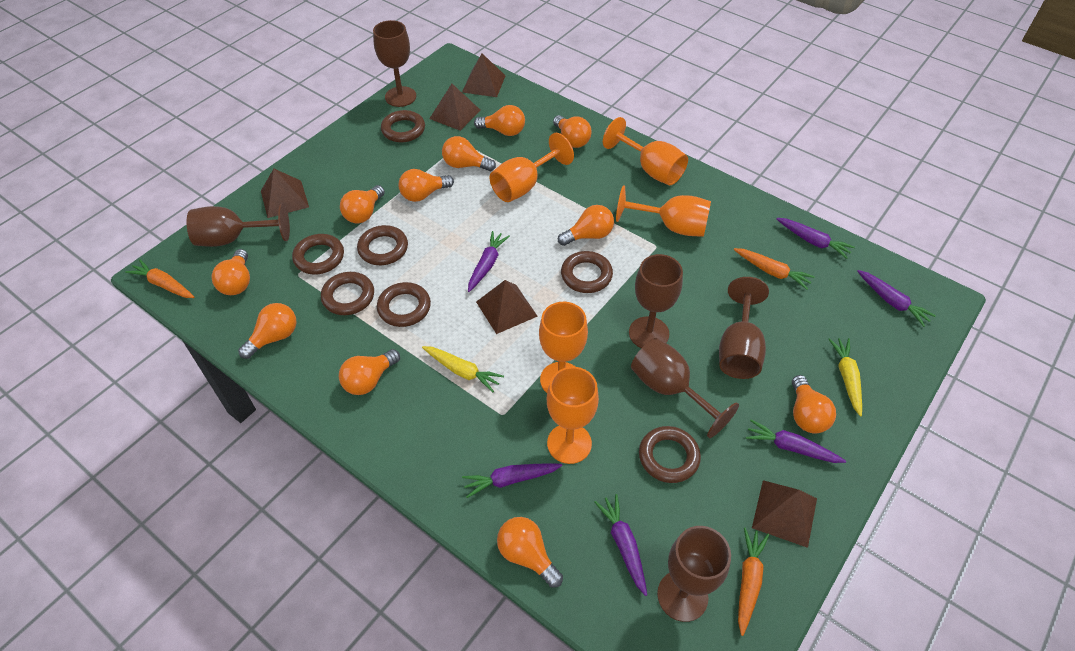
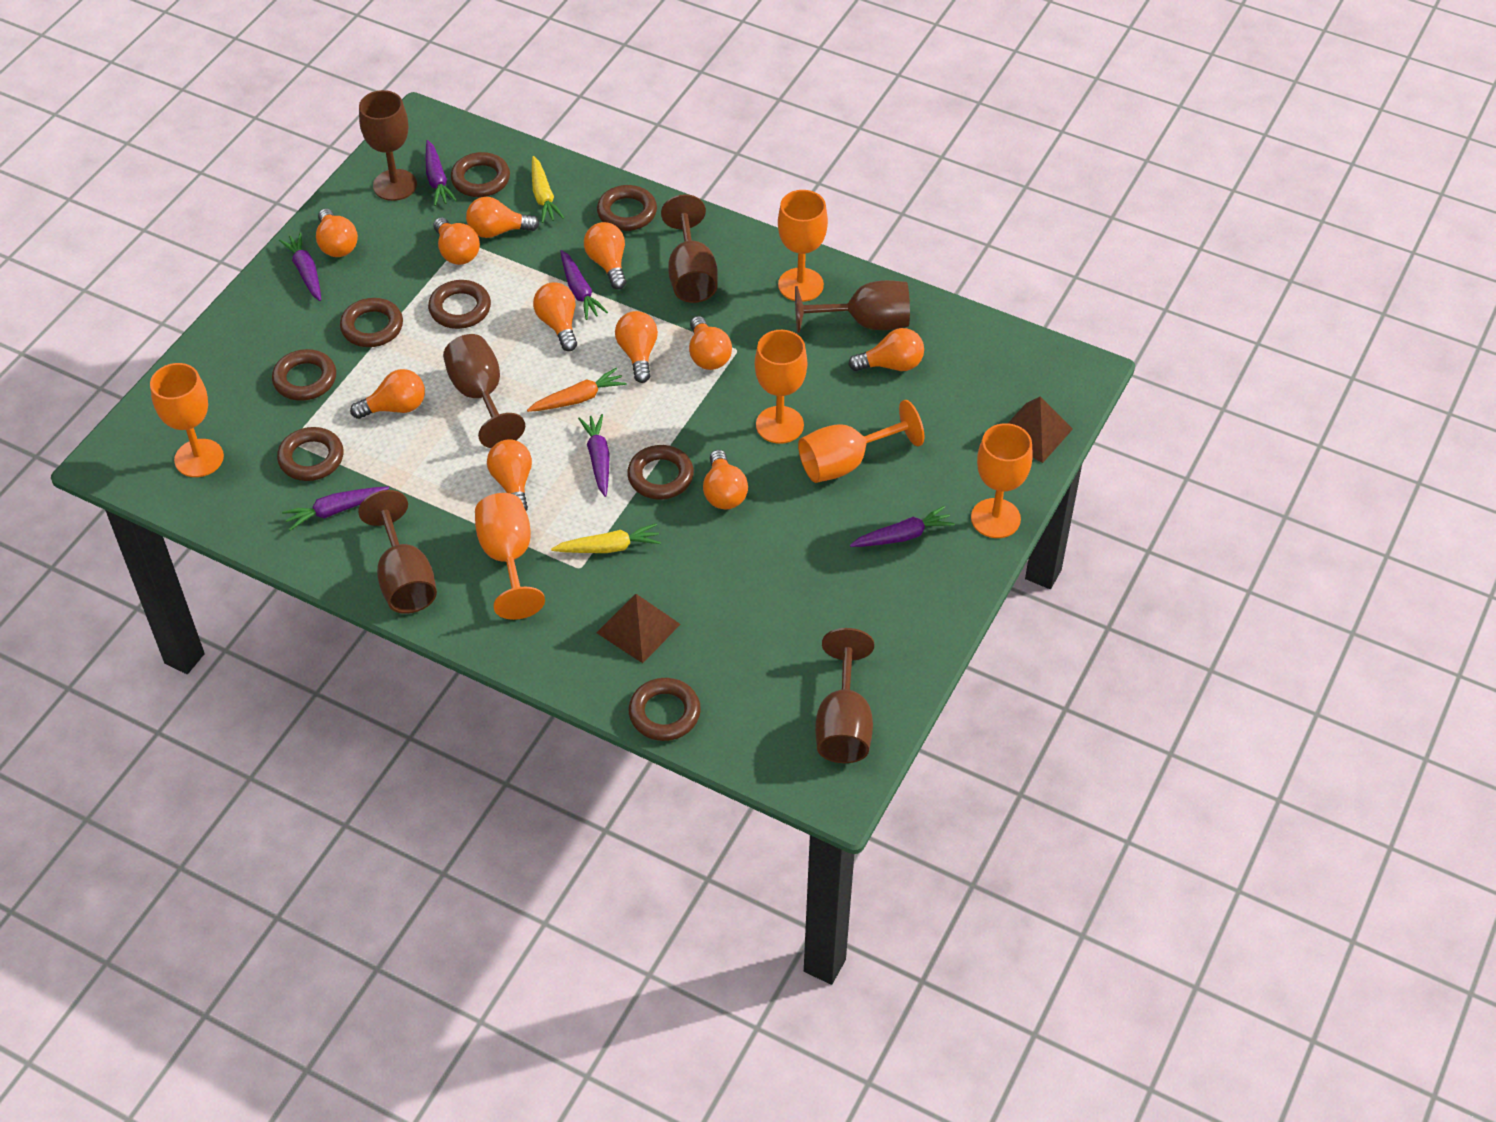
brown pyramid: 5 -> 2
brown ring: 7 -> 8
orange carrot: 3 -> 1
orange goblet: 5 -> 6

